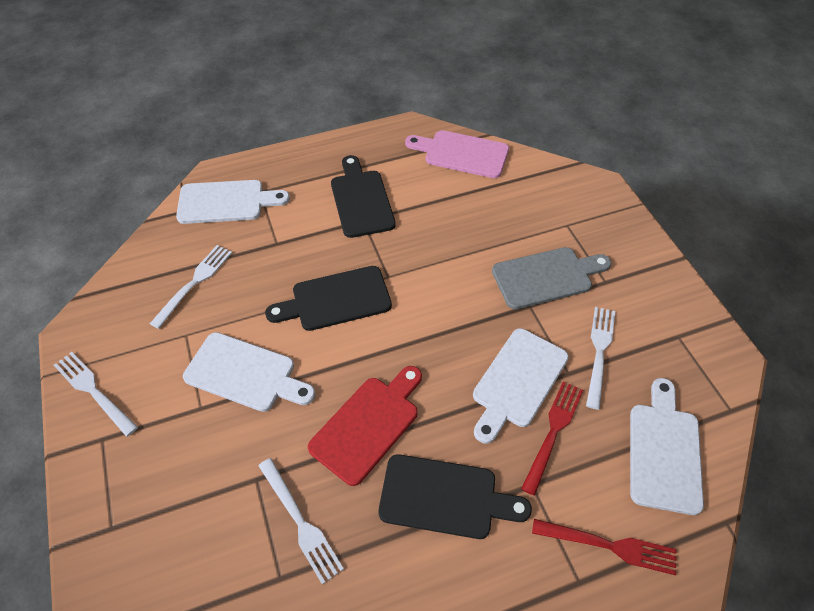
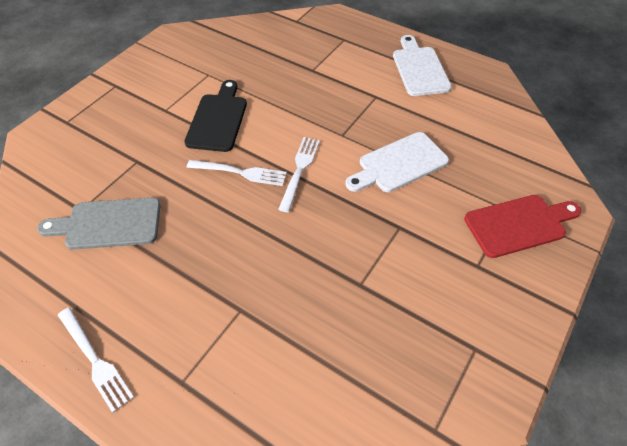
black cutting board: 3 -> 1
pink cutting board: 1 -> 0
red fork: 2 -> 0
white cutting board: 4 -> 2
white fork: 4 -> 3

